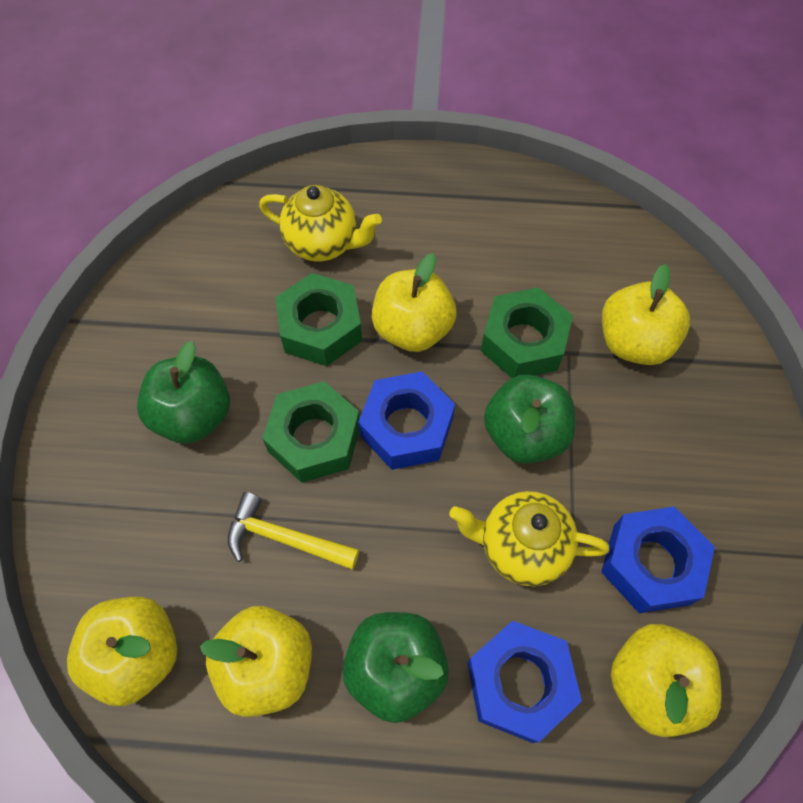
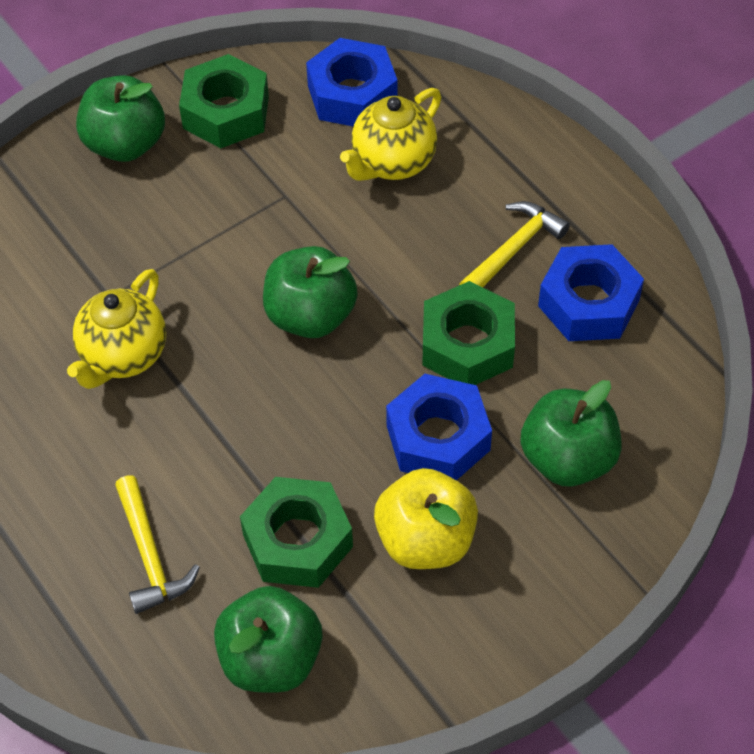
green apple: 3 -> 4
yellow apple: 5 -> 1
yellow hammer: 1 -> 2

